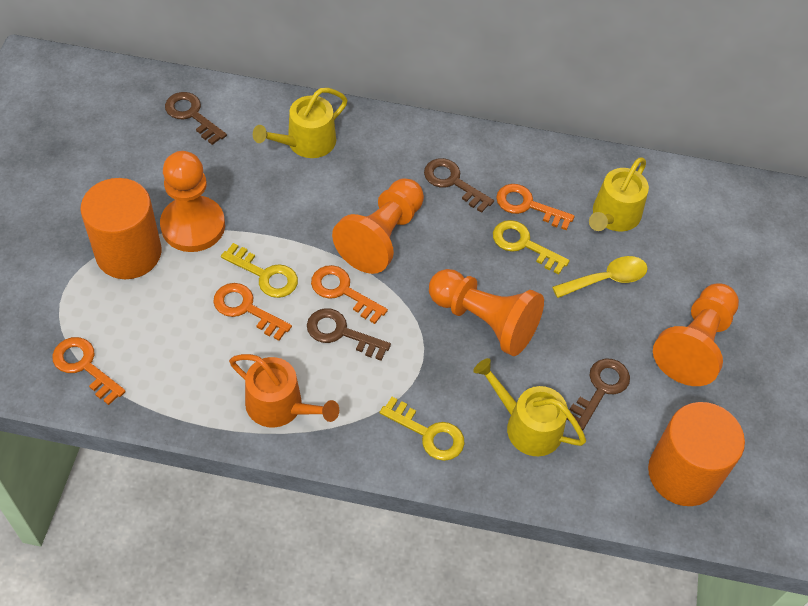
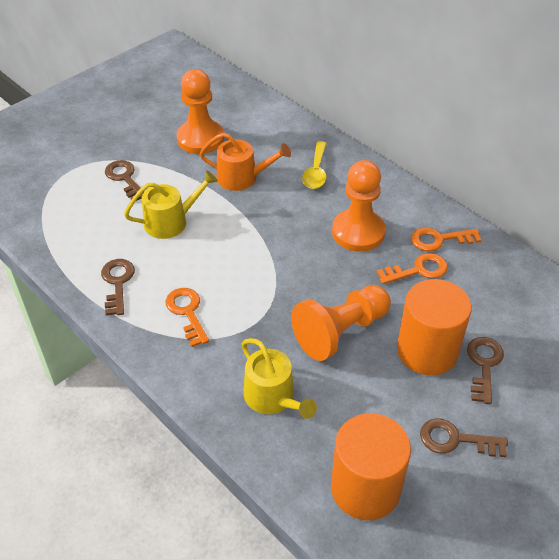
orange key: 4 -> 3
orange pawn: 4 -> 3
yellow key: 3 -> 0
yellow watering can: 3 -> 2

